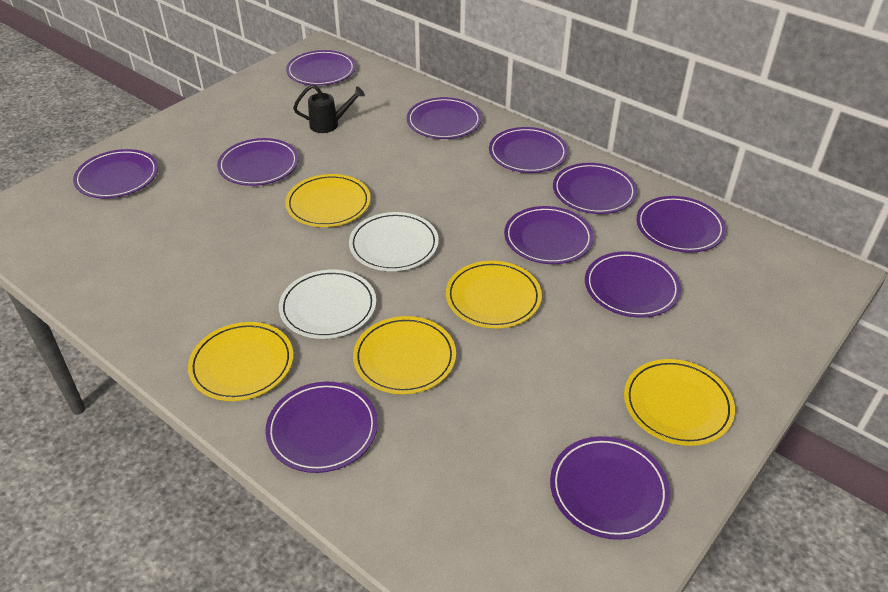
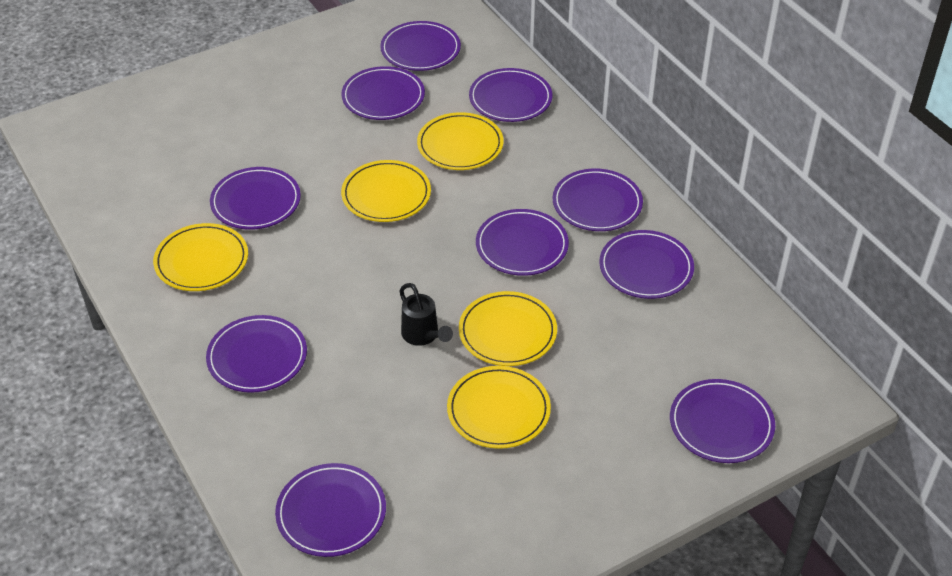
purple plate: 11 -> 10
white plate: 2 -> 0

